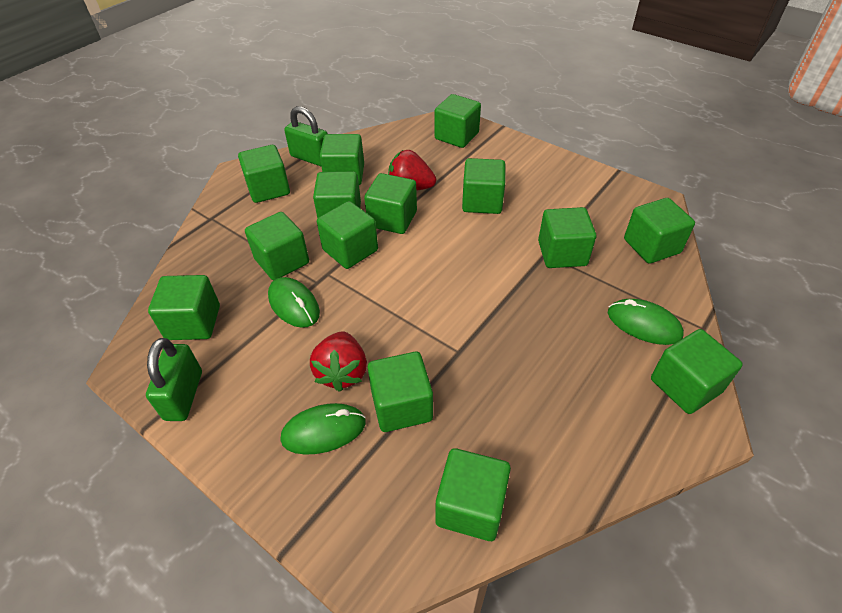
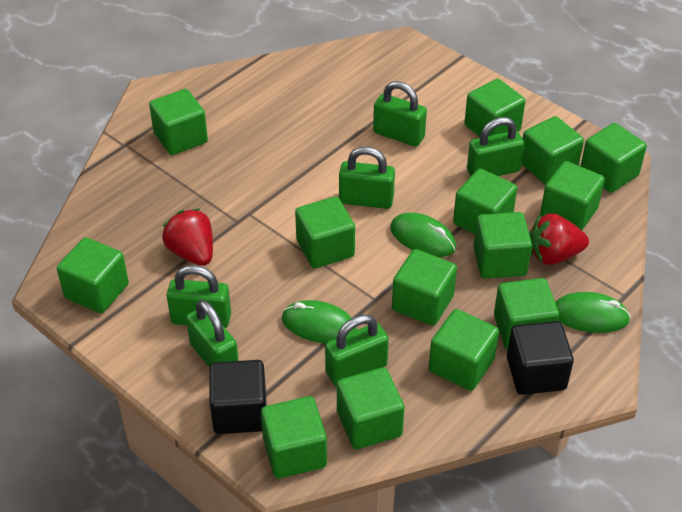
black cube: 0 -> 2
green padlock: 2 -> 6

